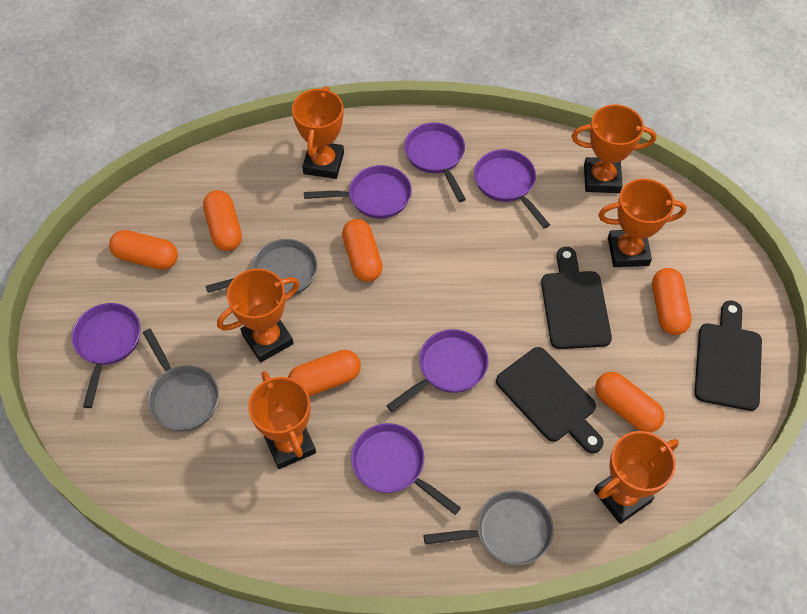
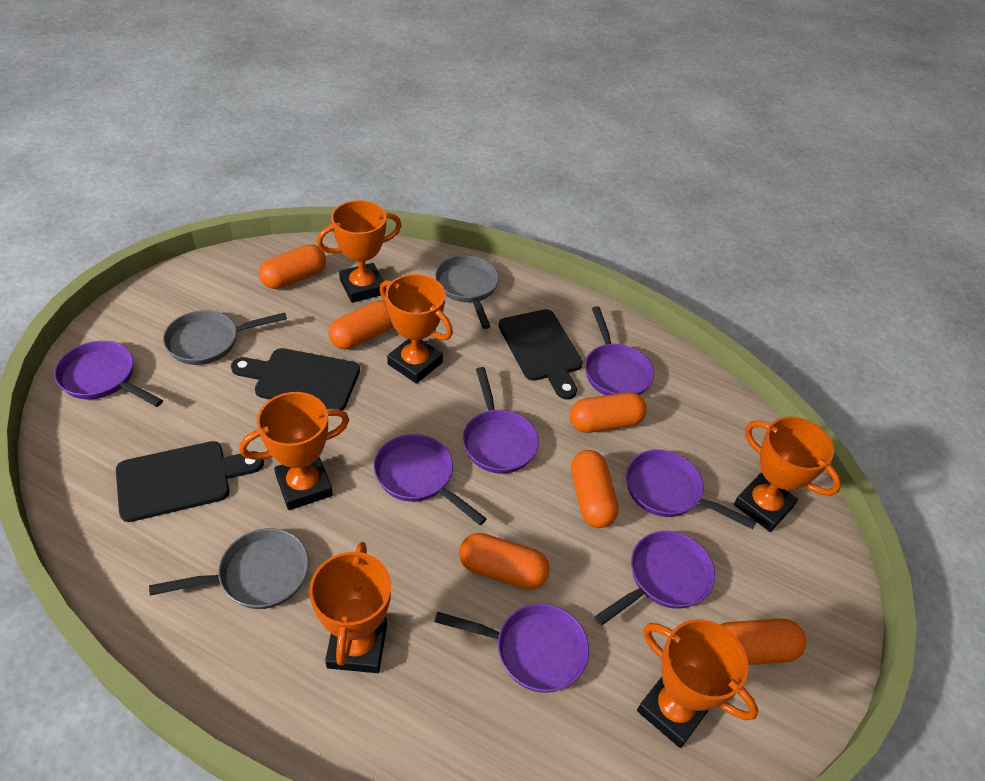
purple pan: 6 -> 7

